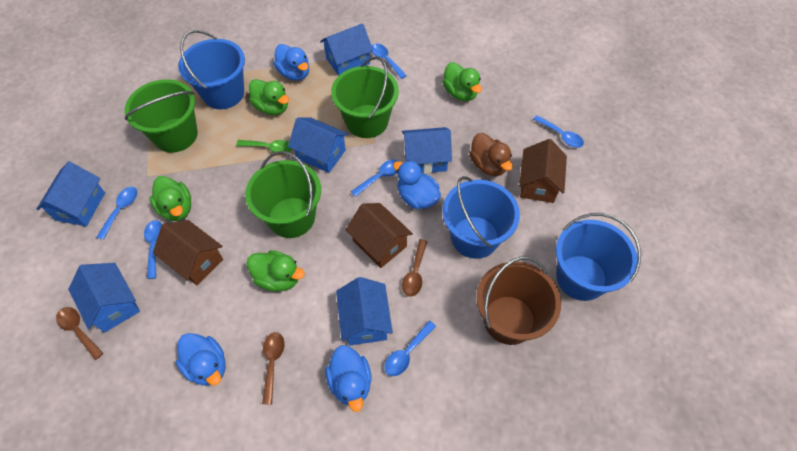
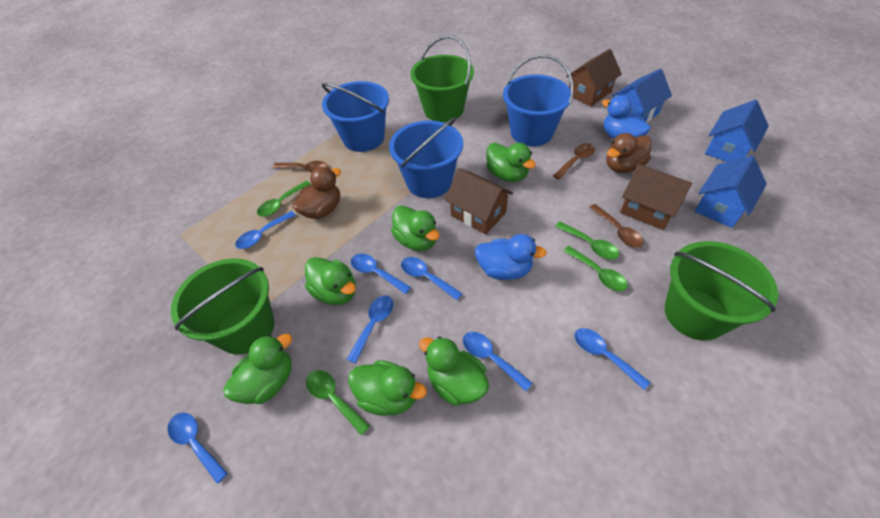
blue duck: 4 -> 2
blue house: 6 -> 3
blue spoon: 6 -> 7
brown bucket: 1 -> 0
brown duck: 1 -> 2
green duck: 4 -> 6
green spoon: 1 -> 4

